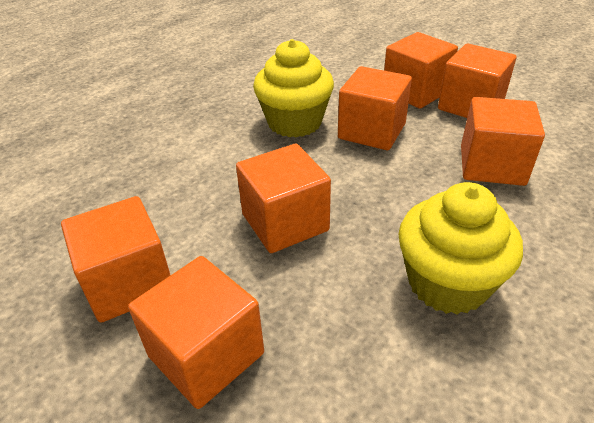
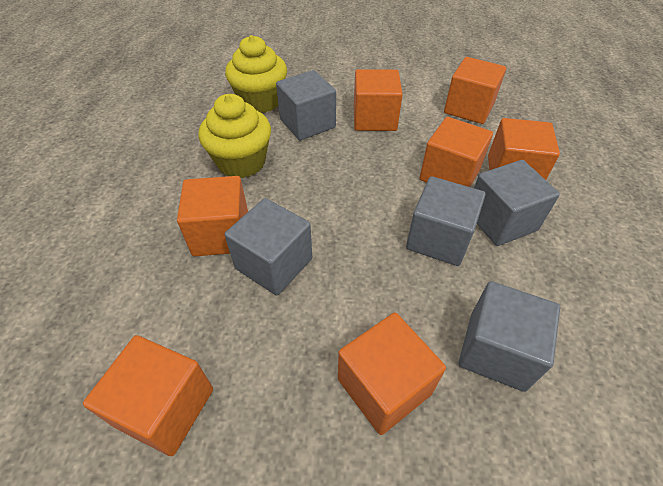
grey cube: 0 -> 5

